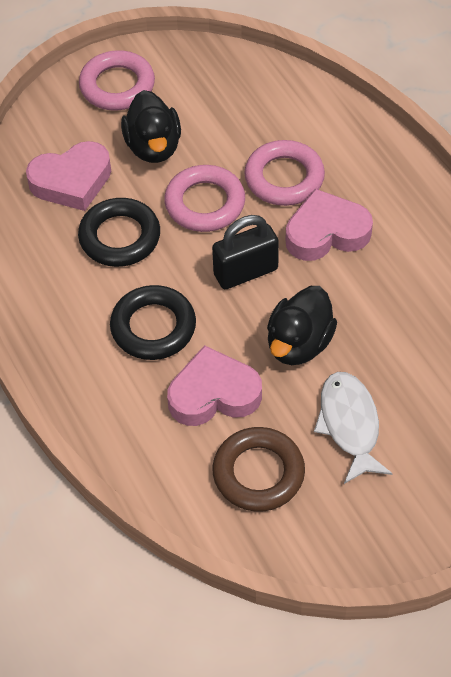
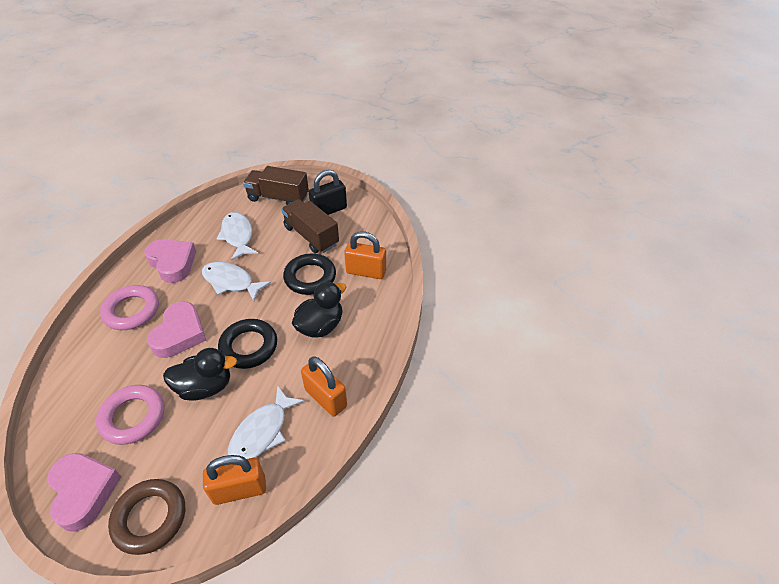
brown truck: 0 -> 2
orange padlock: 0 -> 3
pink ring: 3 -> 2
white fish: 1 -> 3

